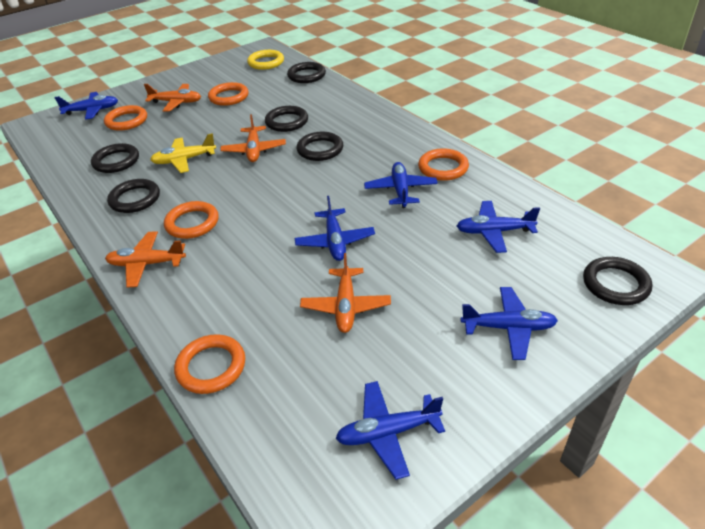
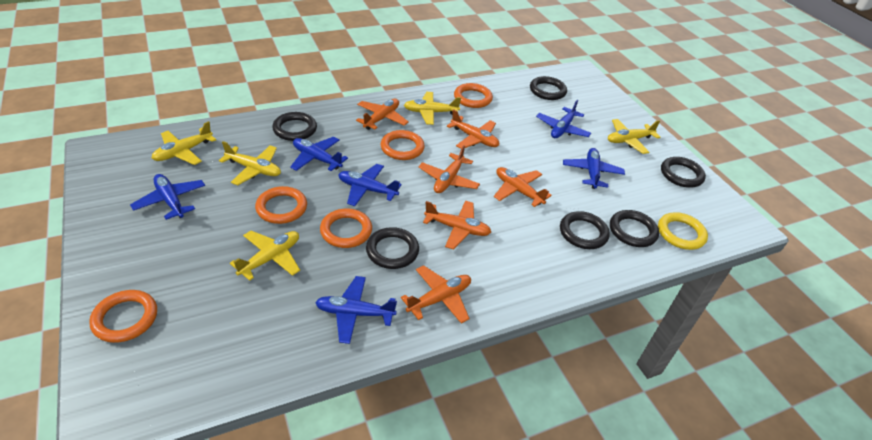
orange plane: 4 -> 6
yellow plane: 1 -> 5

